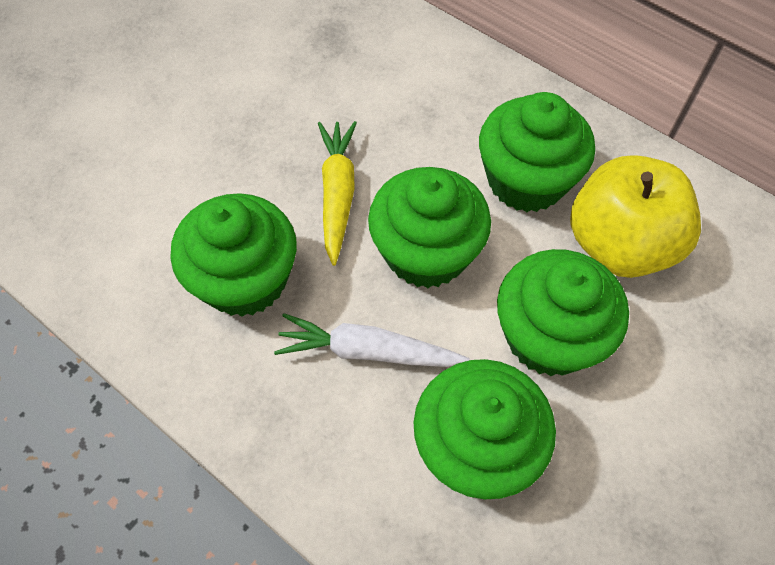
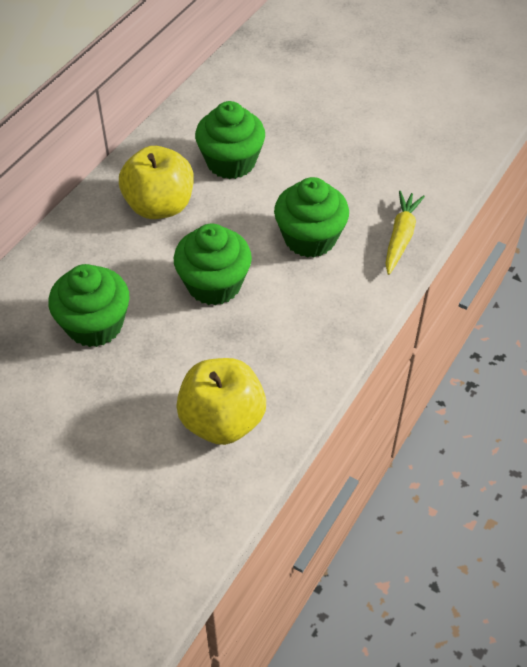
green cupcake: 5 -> 4
white carrot: 1 -> 0
yellow apple: 1 -> 2

